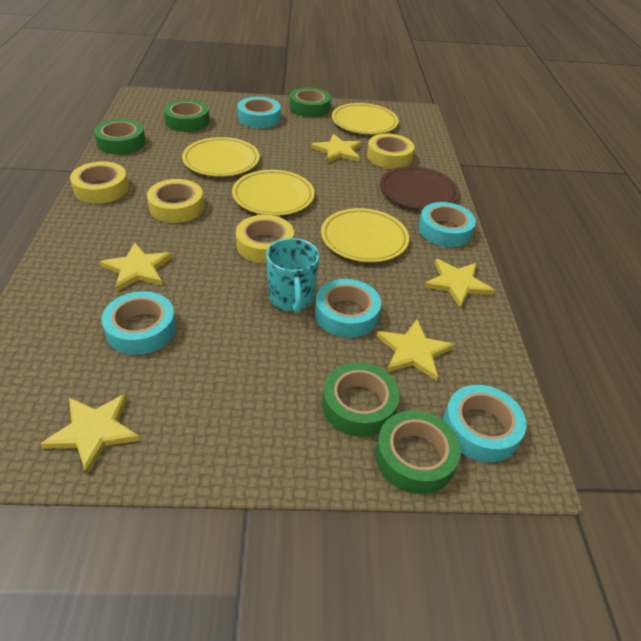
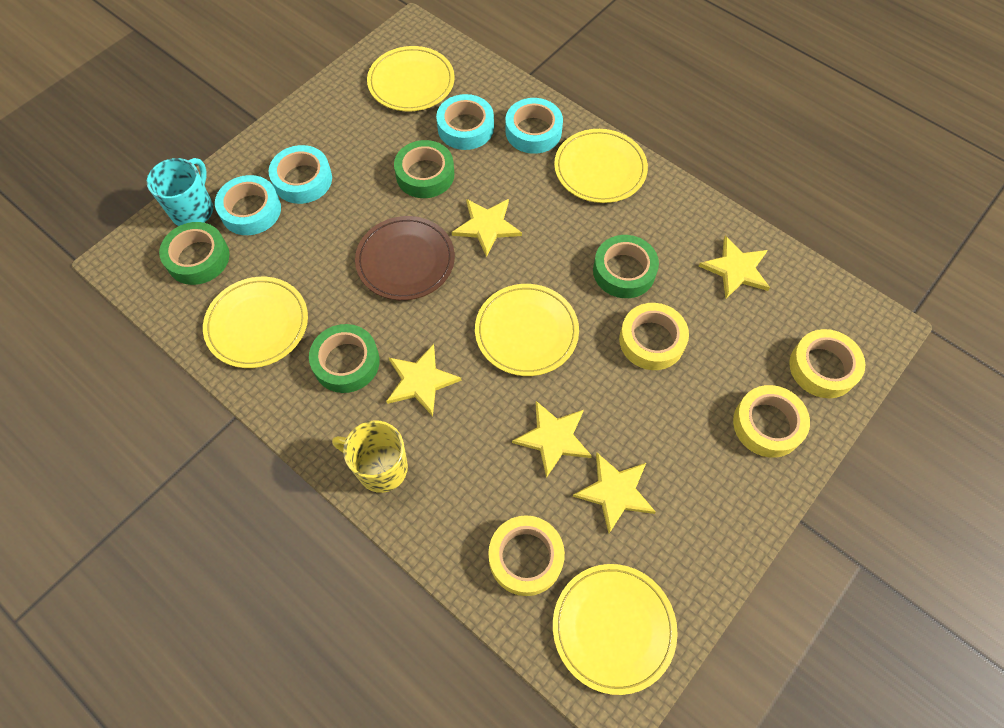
green tape: 5 -> 4
turquoise tape: 5 -> 4
yellow mug: 0 -> 1
yellow plate: 4 -> 5

